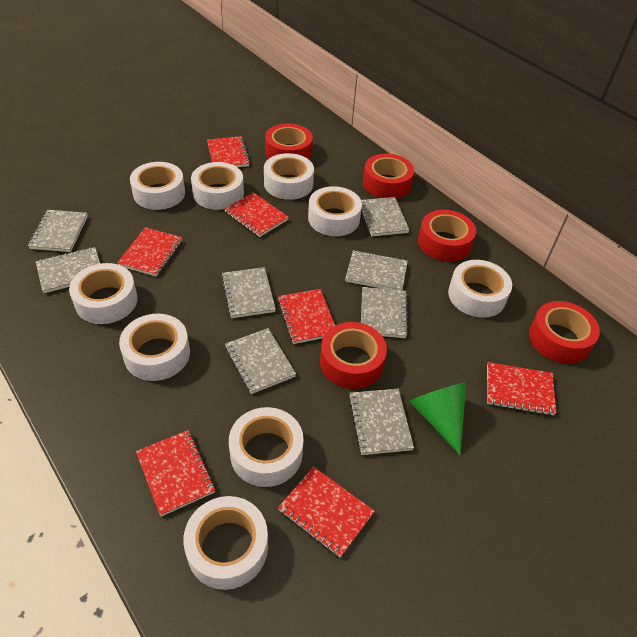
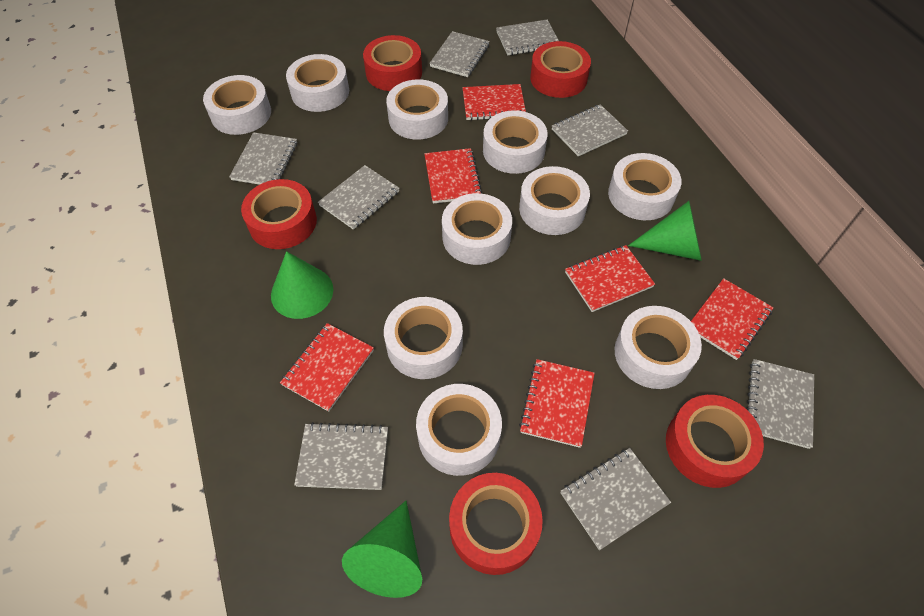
green cone: 1 -> 3
red notebook: 7 -> 6
white tape: 9 -> 10

